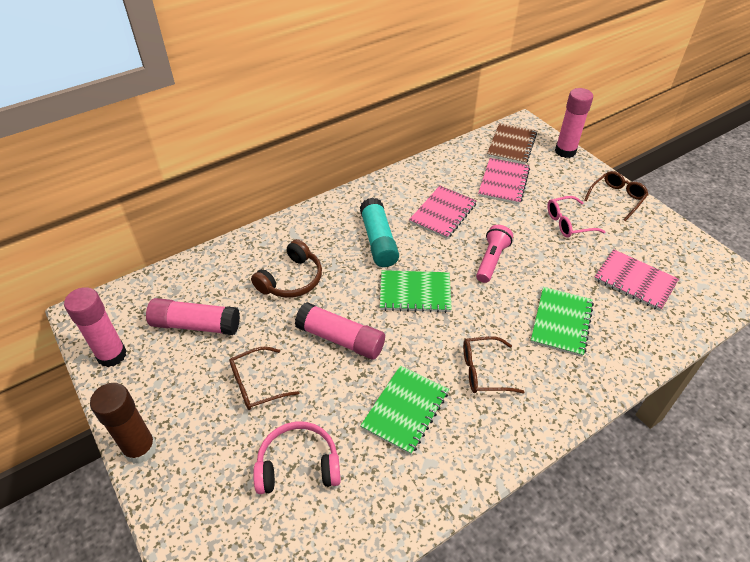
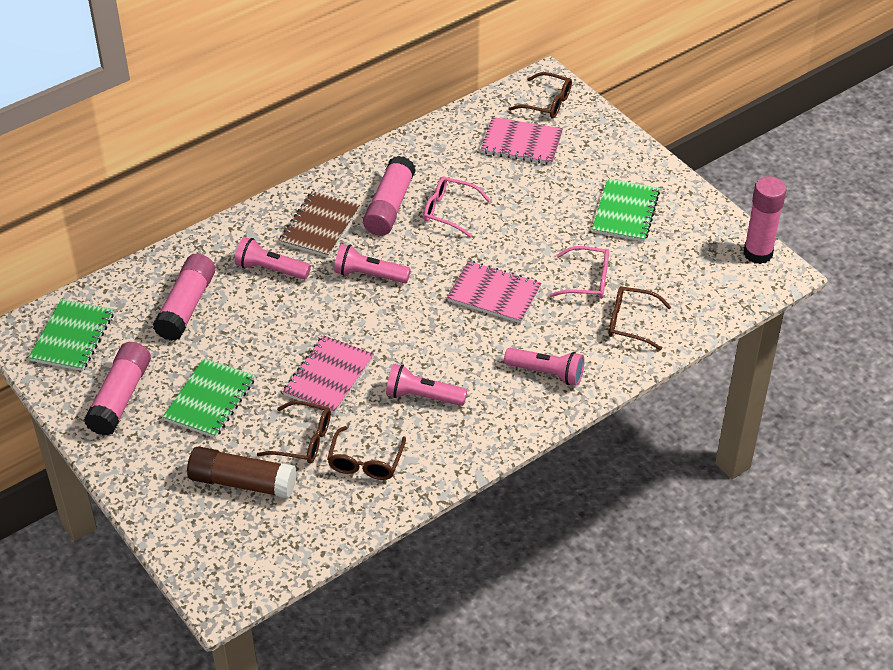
brown glasses: 3 -> 4
brown headphones: 1 -> 0
pink flashlight: 1 -> 4
pink glasses: 1 -> 2
pink headphones: 1 -> 0
turquoise glue stick: 1 -> 0

